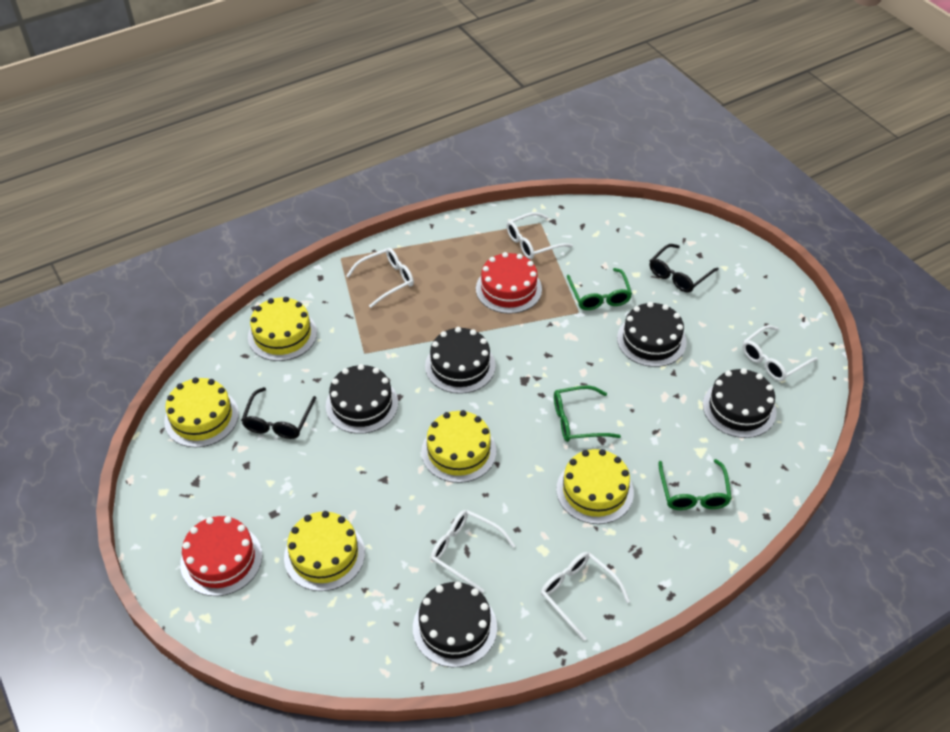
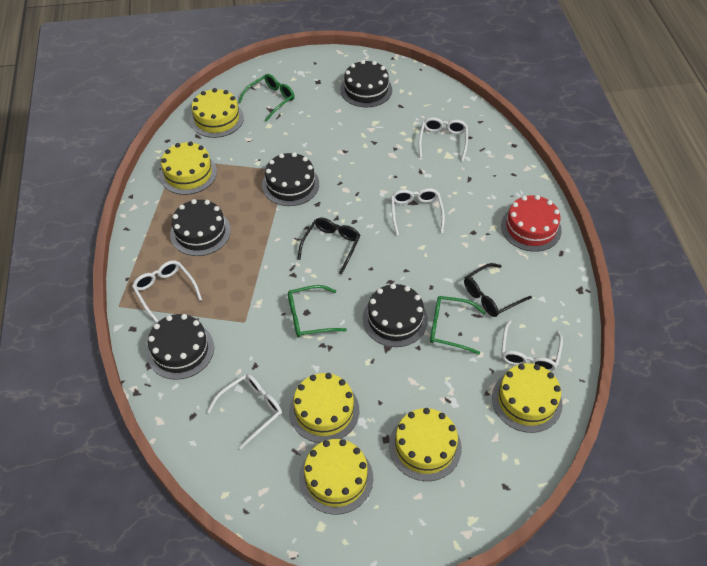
red cake: 2 -> 1
yellow cake: 5 -> 6

